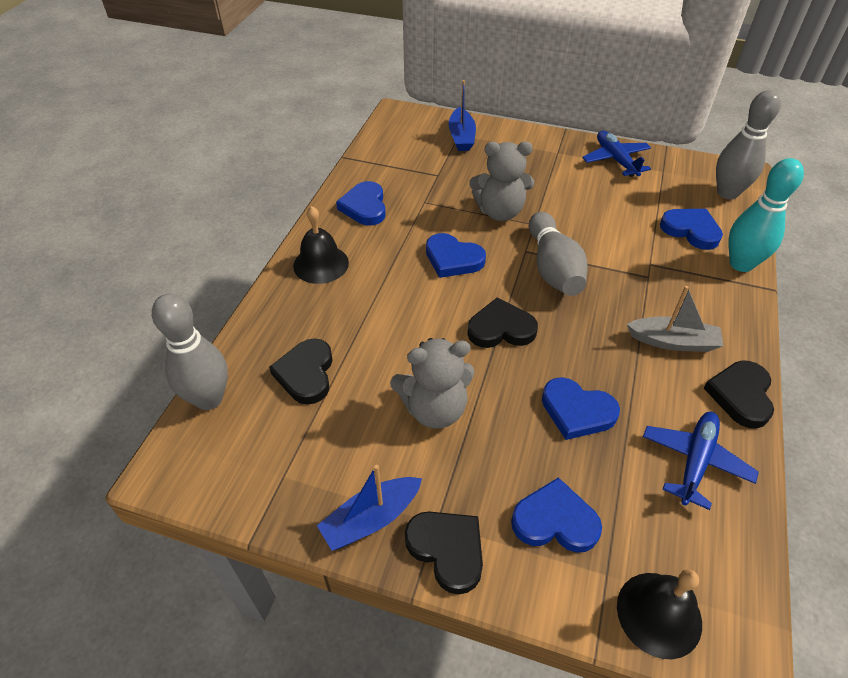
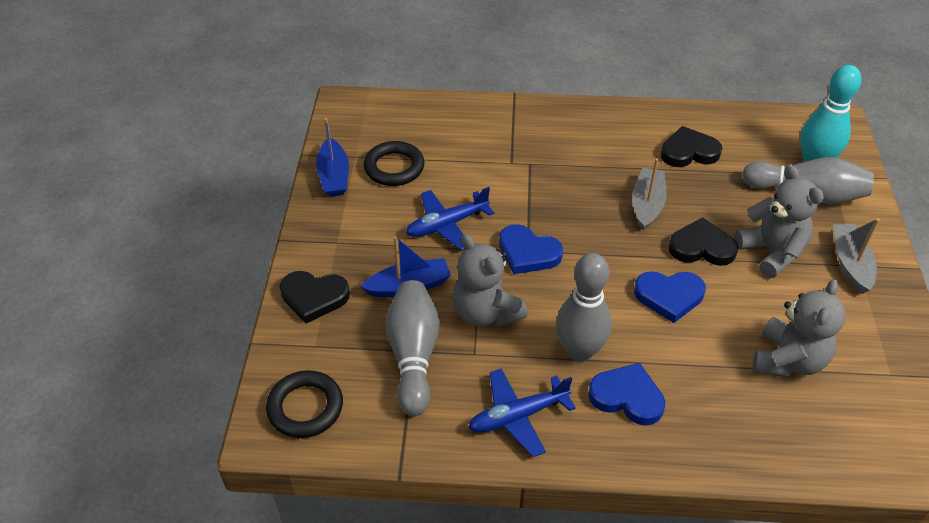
black bell: 2 -> 0
black heart: 4 -> 3
black ring: 0 -> 2
blue heart: 5 -> 3
grey boat: 1 -> 2
grey teddy bear: 2 -> 3

